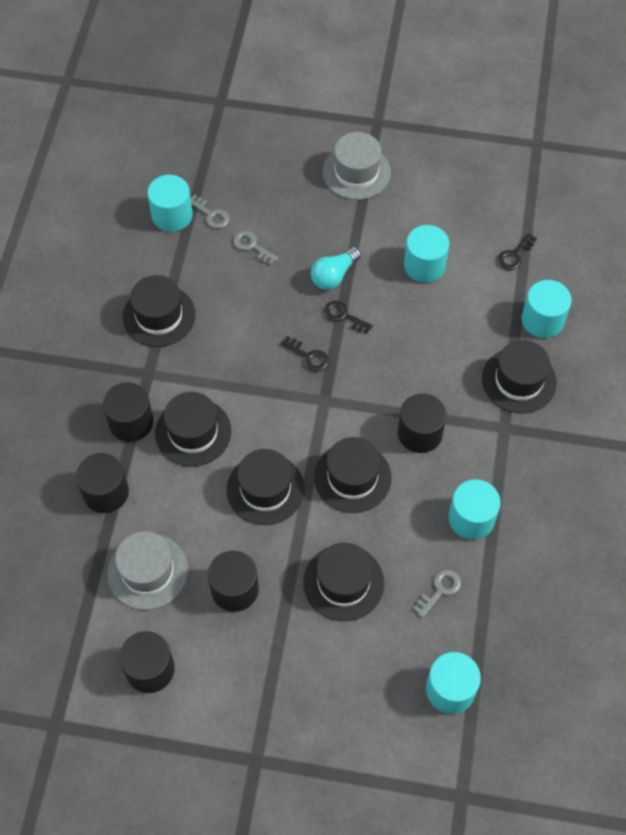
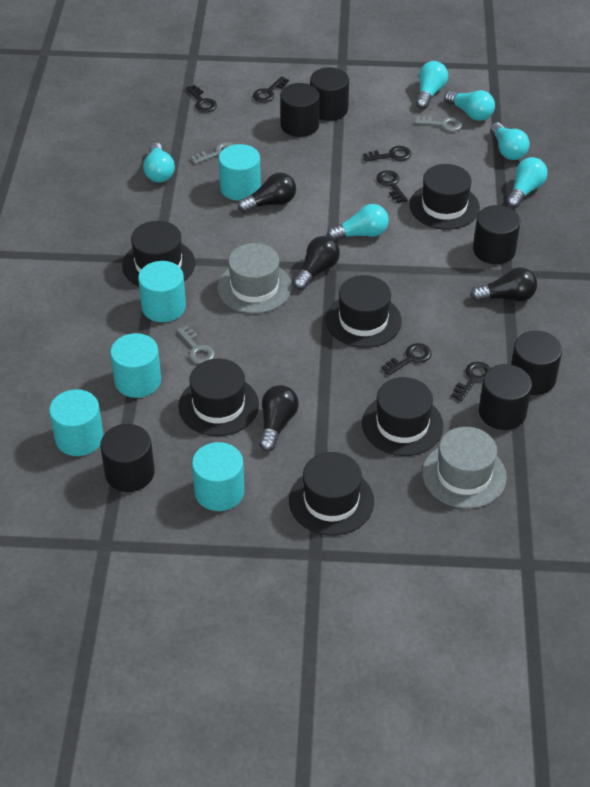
black cylinder: 5 -> 6
black key: 3 -> 6
black light bulb: 0 -> 4
turquoise light bulb: 1 -> 6

